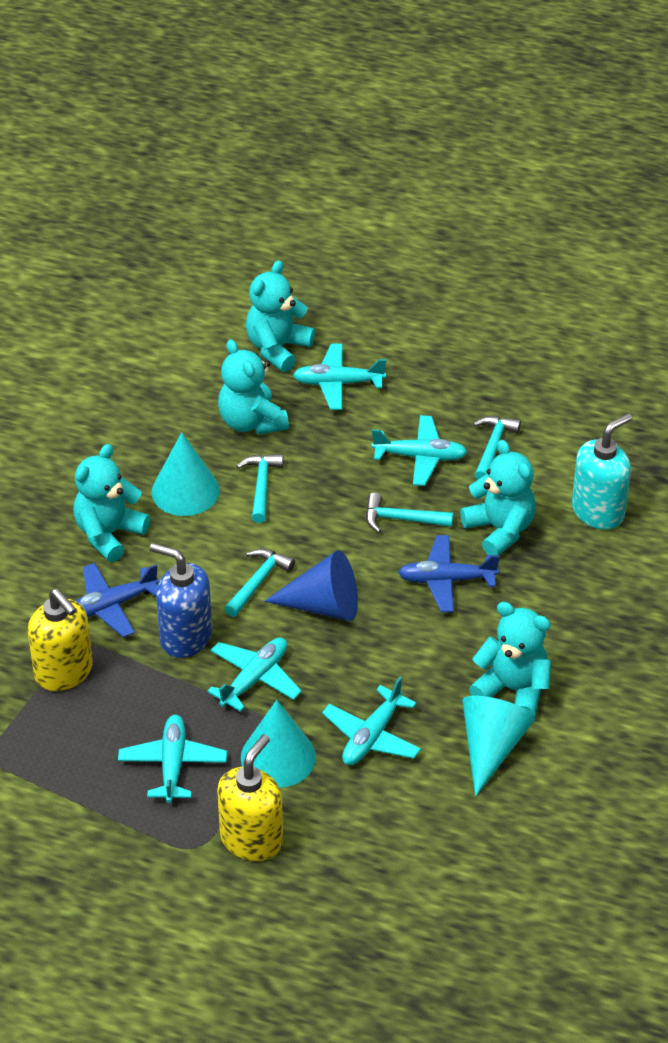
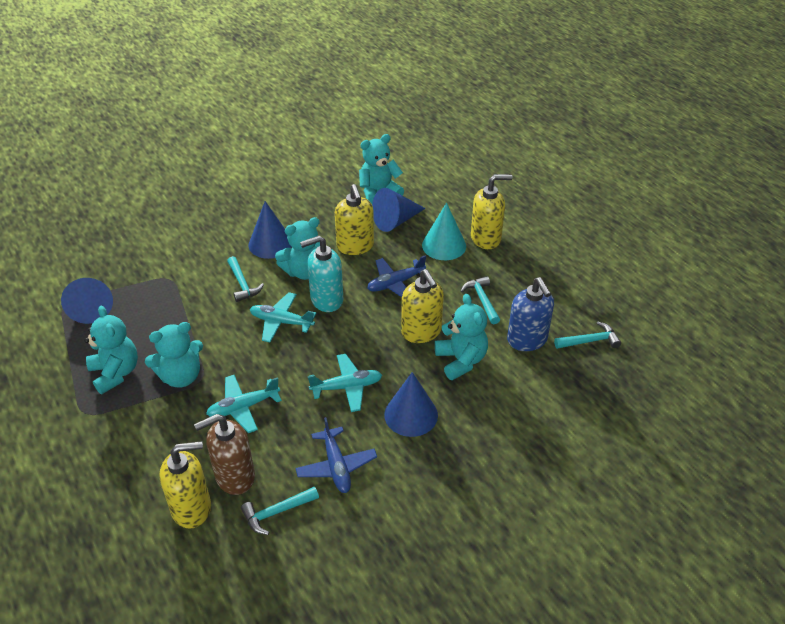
blue cone: 1 -> 4
brown soap dispenser: 0 -> 1
turquoise cone: 3 -> 1
turquoise plane: 5 -> 3
yellow soap dispenser: 2 -> 4

